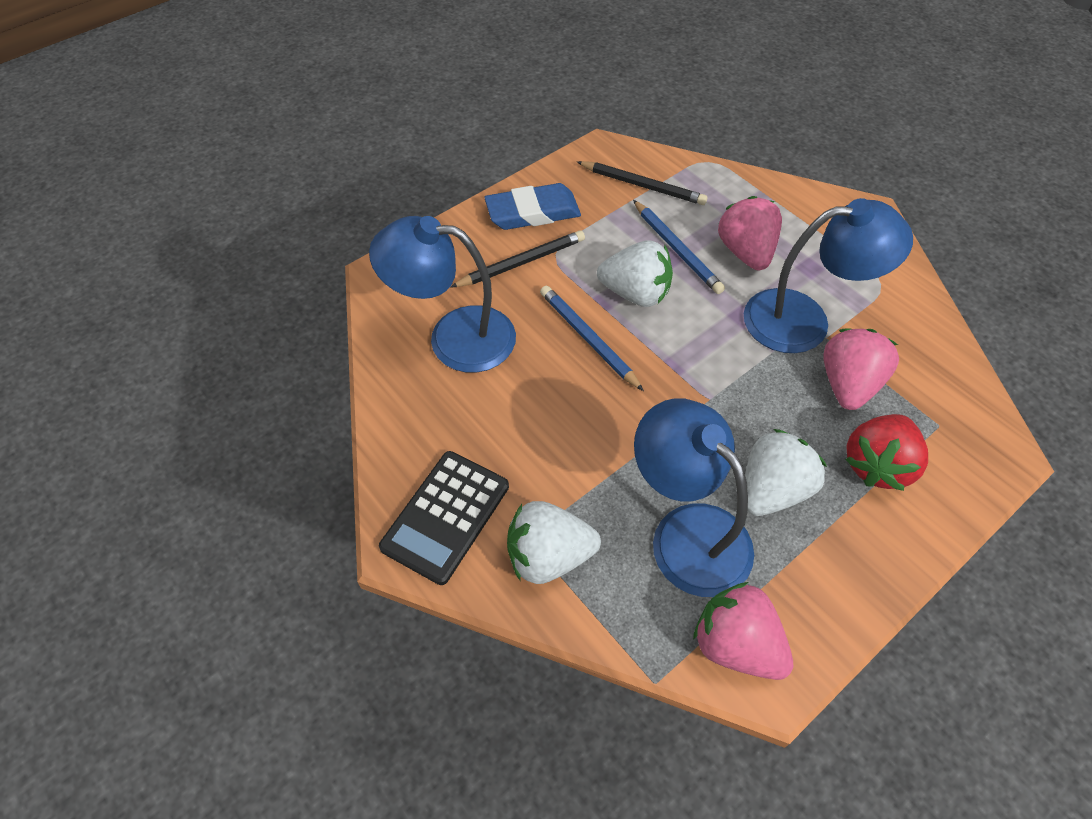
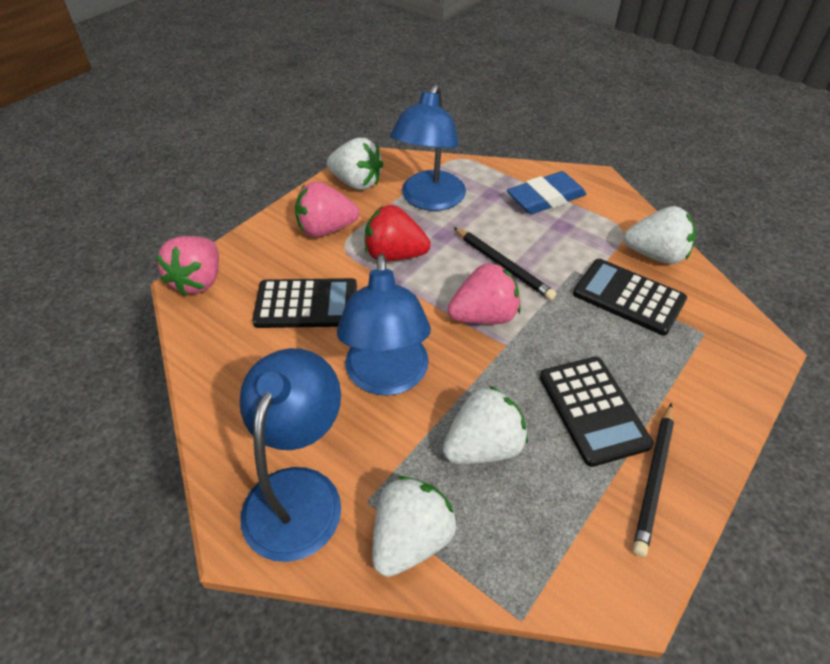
black calculator: 1 -> 3
blue pencil: 2 -> 0
white strawberry: 3 -> 4

